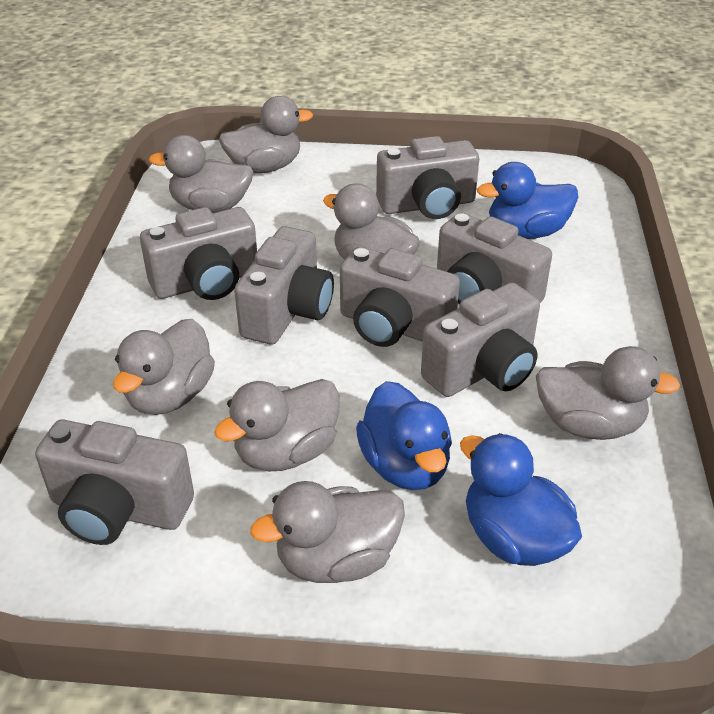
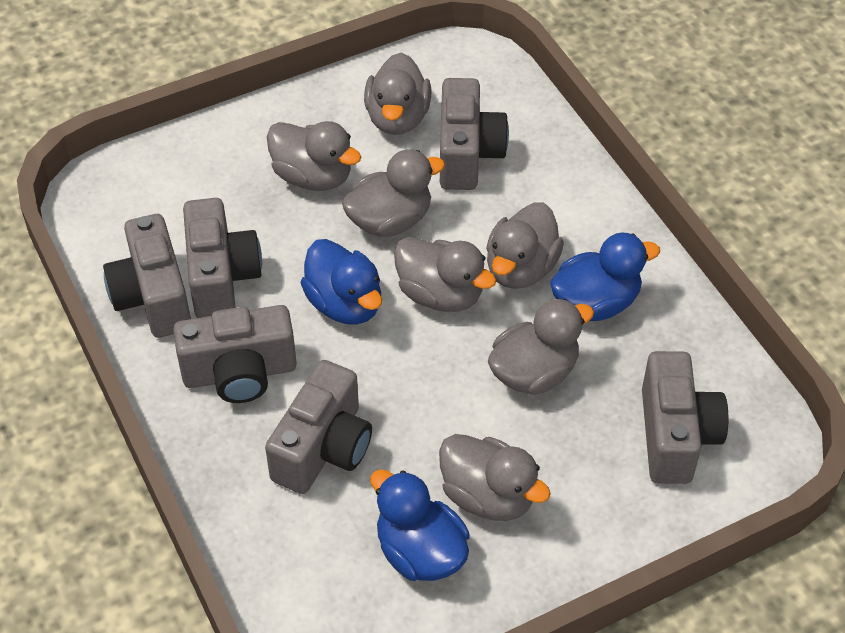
grey camera: 7 -> 6

